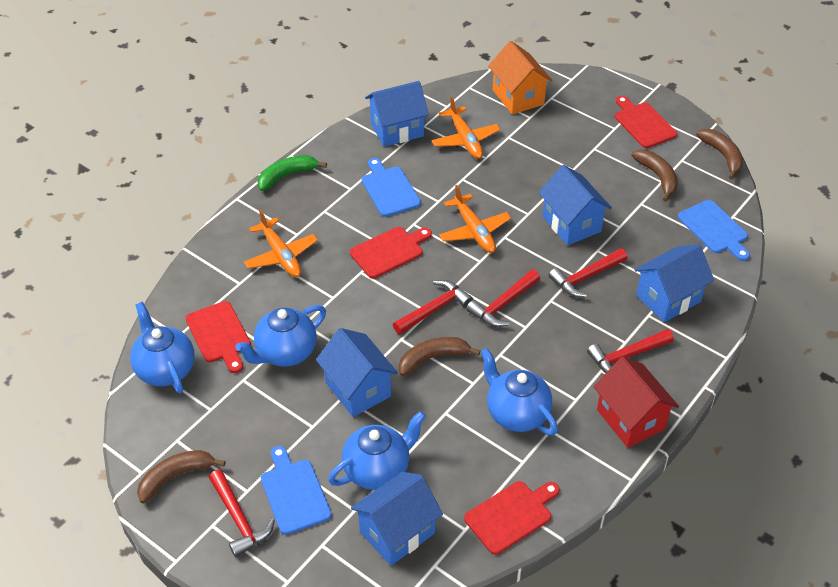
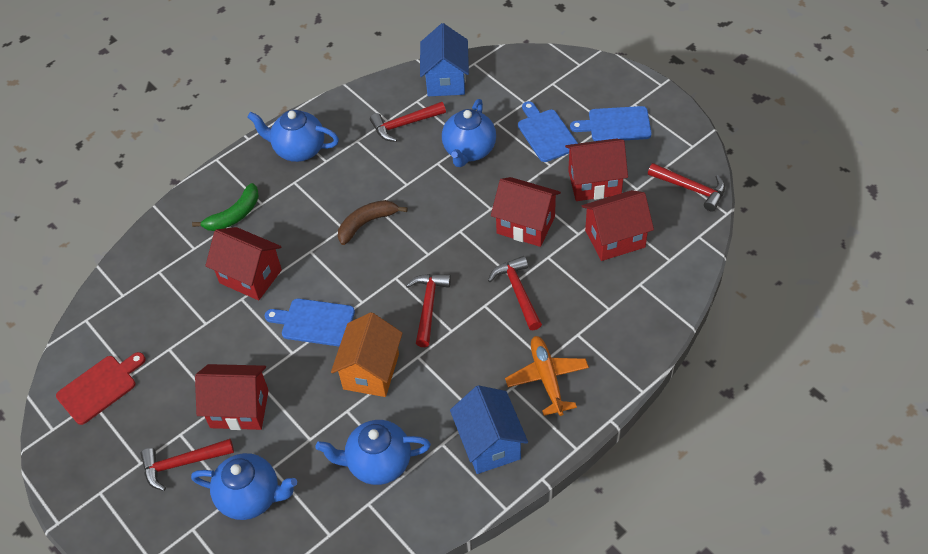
blue house: 5 -> 2
brown banana: 4 -> 1
orange plane: 3 -> 1
red cutting board: 4 -> 1
red house: 1 -> 5

